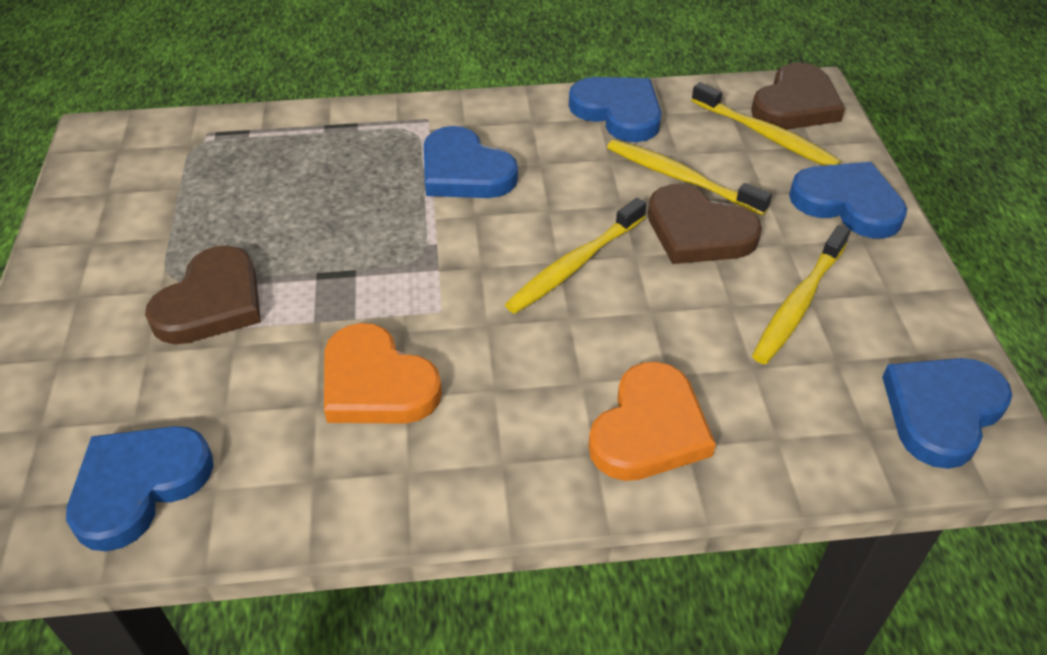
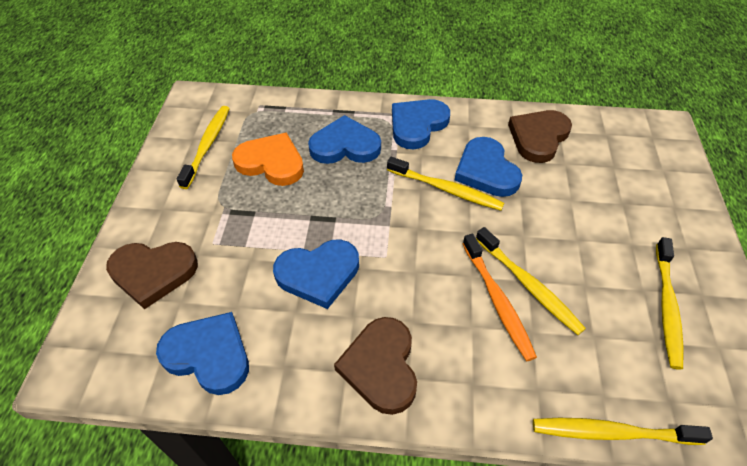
orange heart: 2 -> 1
orange toothbrush: 0 -> 1
yellow toothbrush: 4 -> 5

